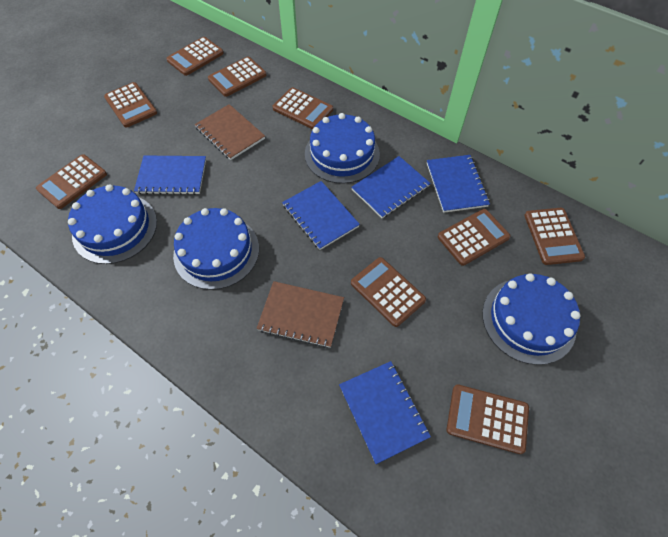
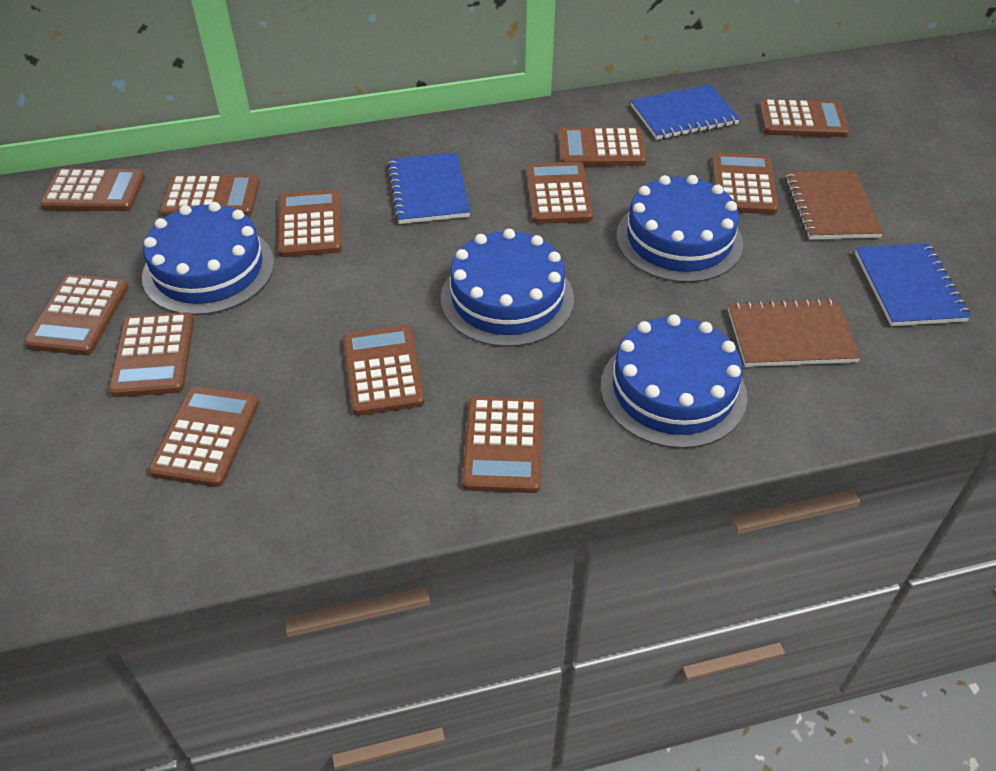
blue notebook: 5 -> 3
brown calculator: 9 -> 12

